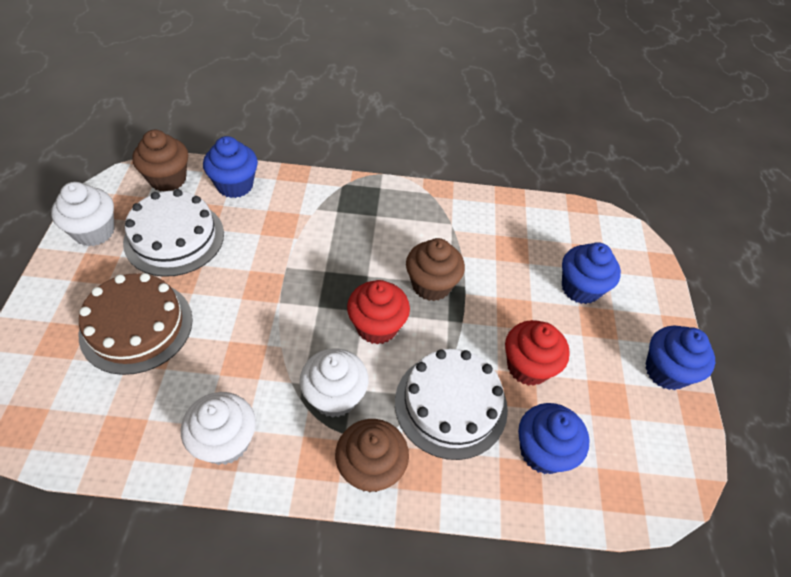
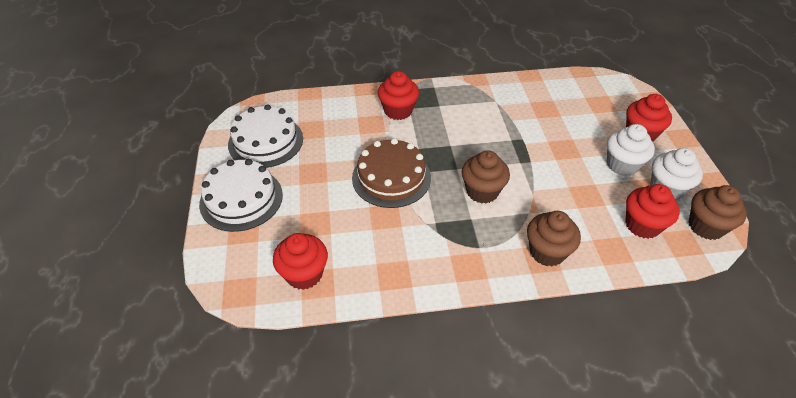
blue cupcake: 4 -> 0
red cupcake: 2 -> 4
white cupcake: 3 -> 2

